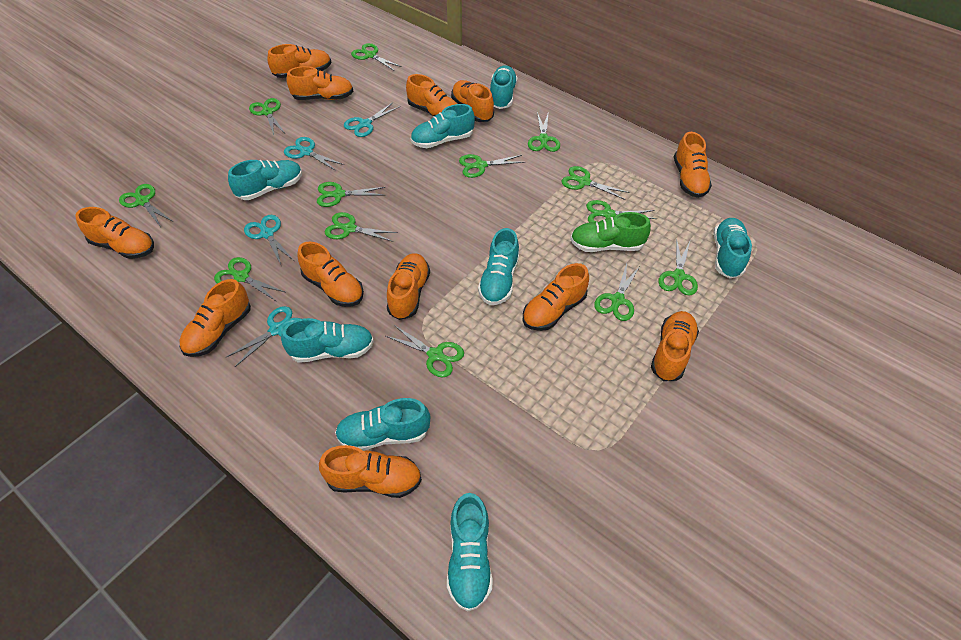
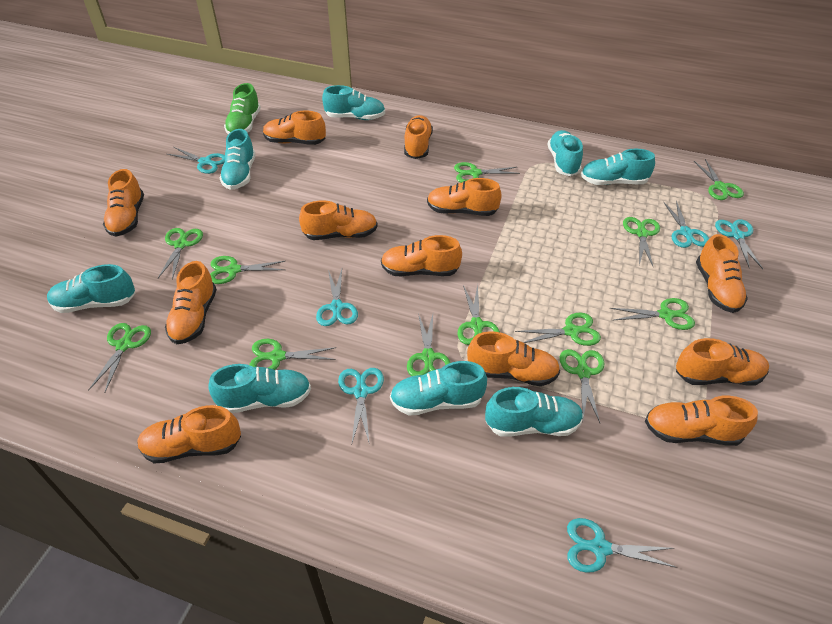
green scissors: 13 -> 12
turquoise scissors: 4 -> 6

